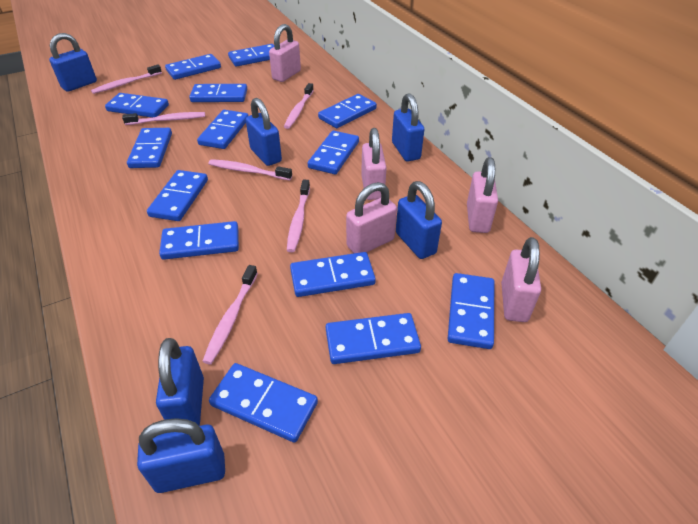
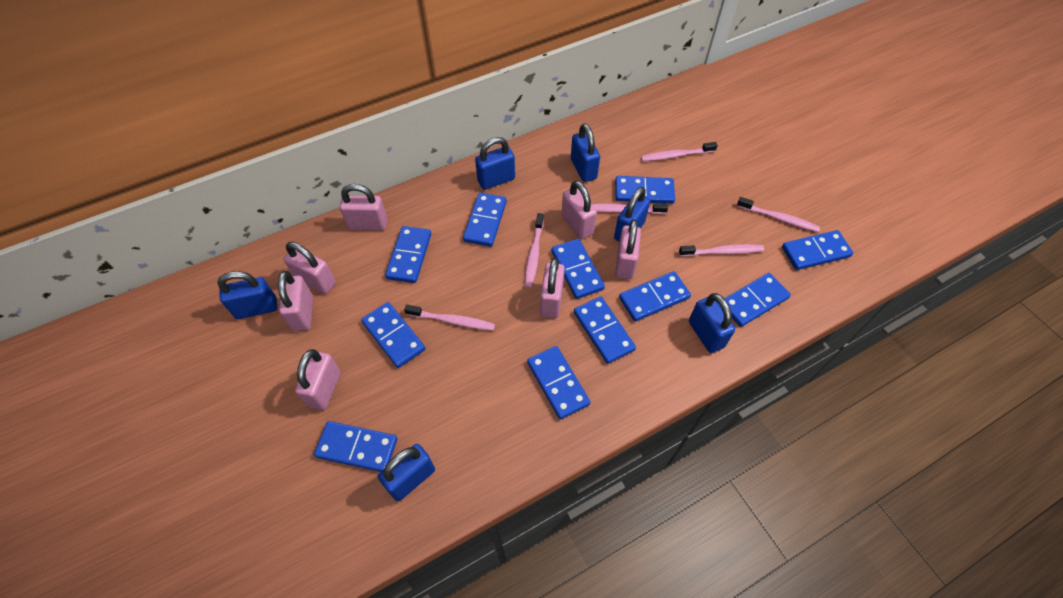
blue domino: 14 -> 11
pink padlock: 5 -> 7

